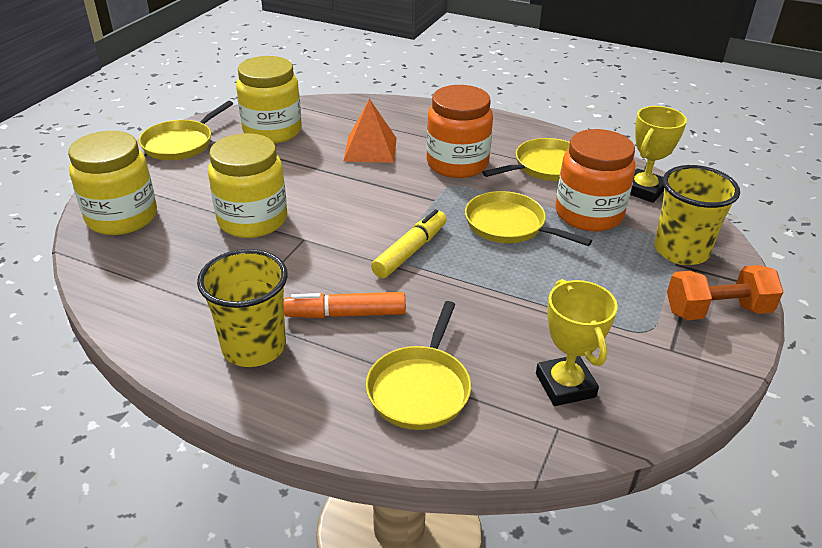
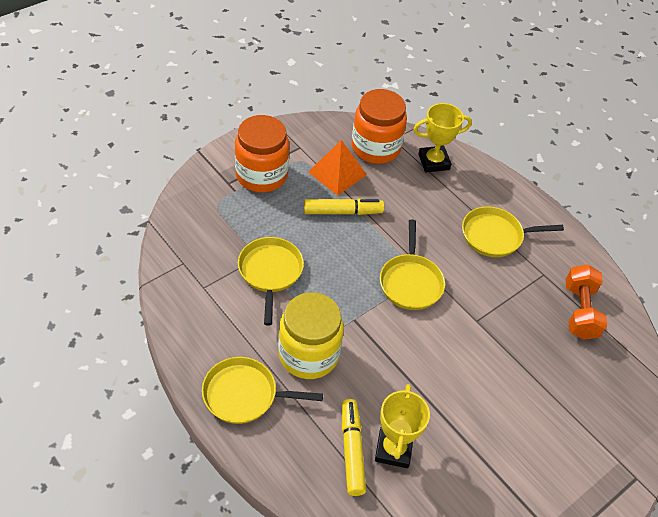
orange marker: 1 -> 0
yellow cup: 2 -> 0
yellow jar: 3 -> 1
yellow marker: 1 -> 2

